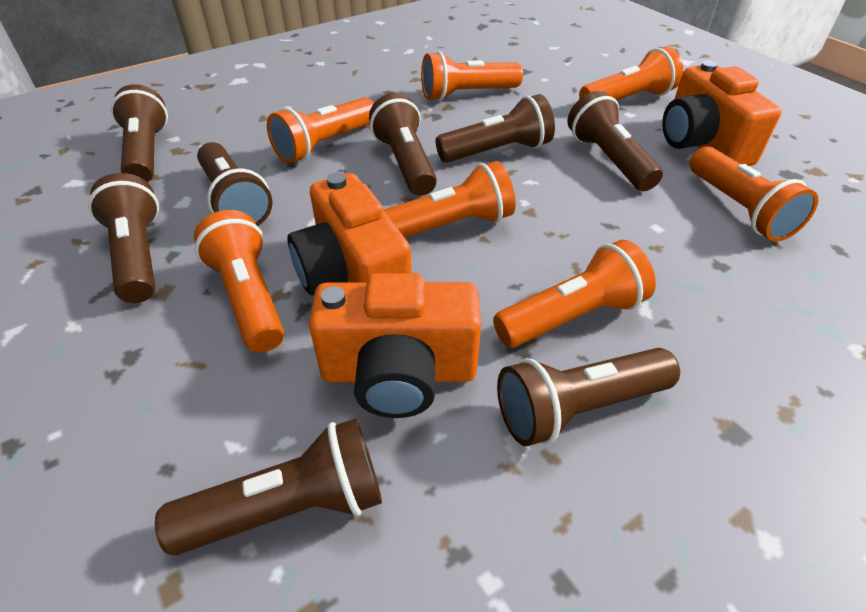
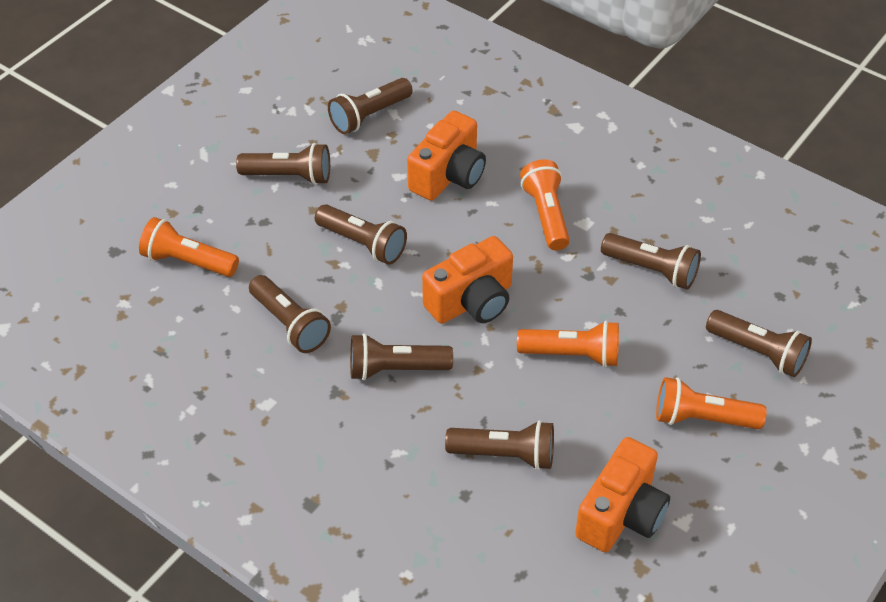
orange flashlight: 7 -> 4

